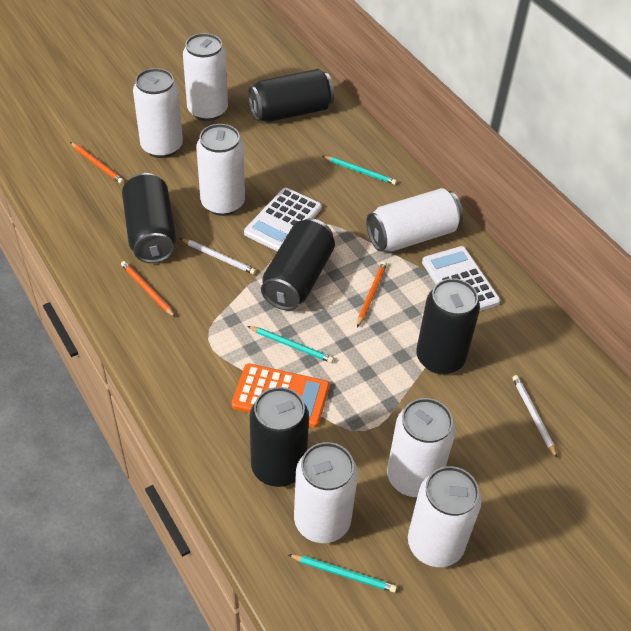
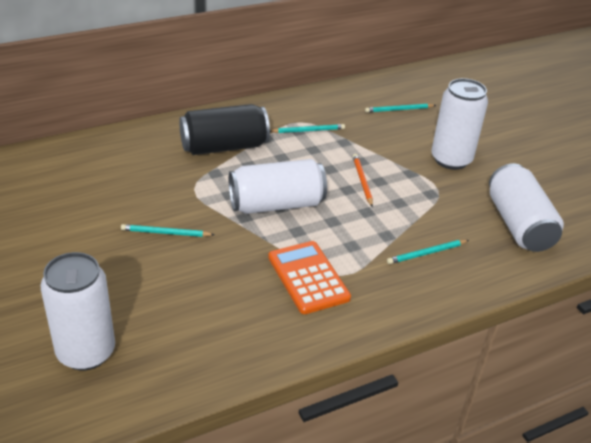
black can: 5 -> 1
orange pencil: 3 -> 1
turquoise pencil: 3 -> 4
white calculator: 2 -> 0
white can: 7 -> 4
white pencil: 2 -> 0

